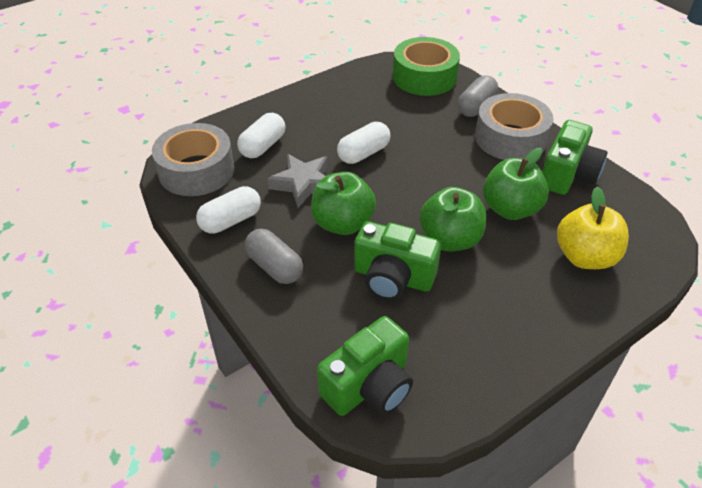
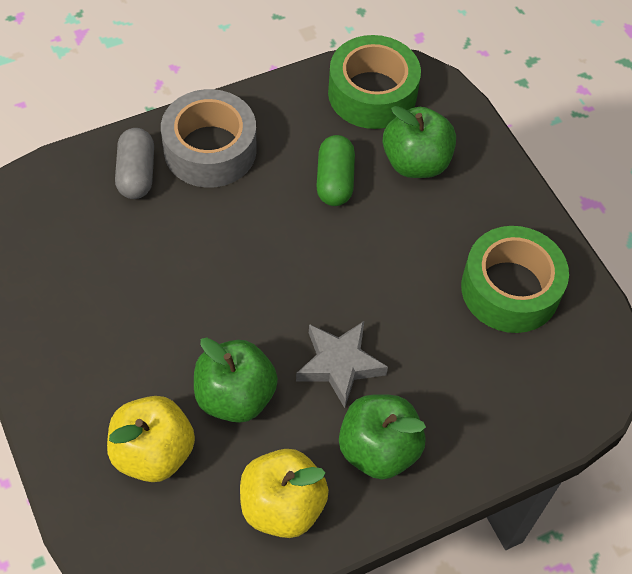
green camera: 3 -> 0
green capsule: 0 -> 1
green tape: 1 -> 2
grey capsule: 2 -> 1
grey tape: 2 -> 1
white capsule: 3 -> 0
yellow apple: 1 -> 2

